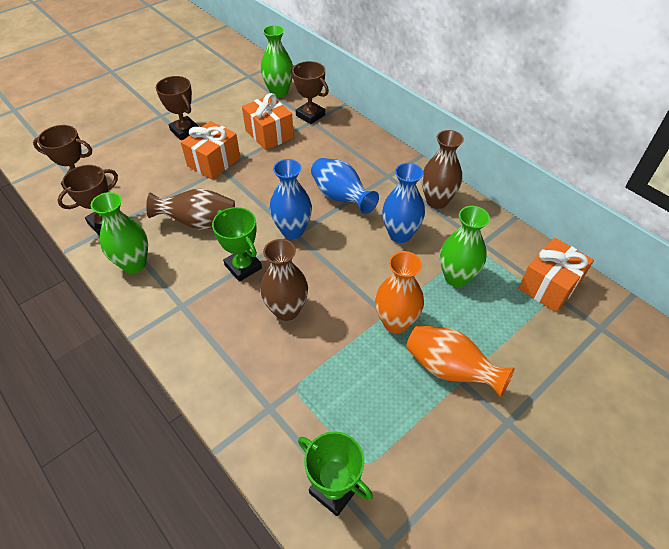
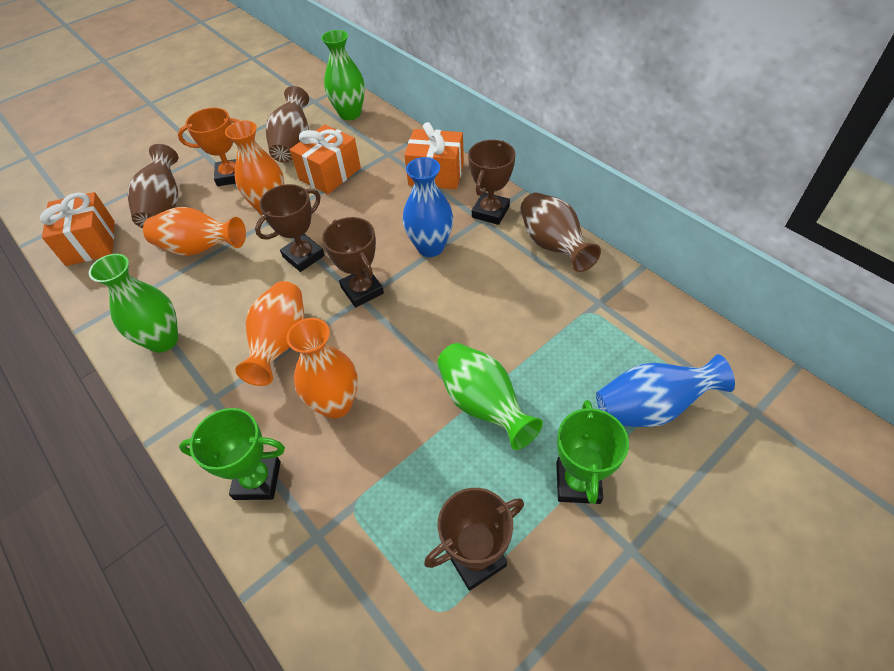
blue vase: 3 -> 2
orange trophy: 0 -> 1
orange vase: 2 -> 4

